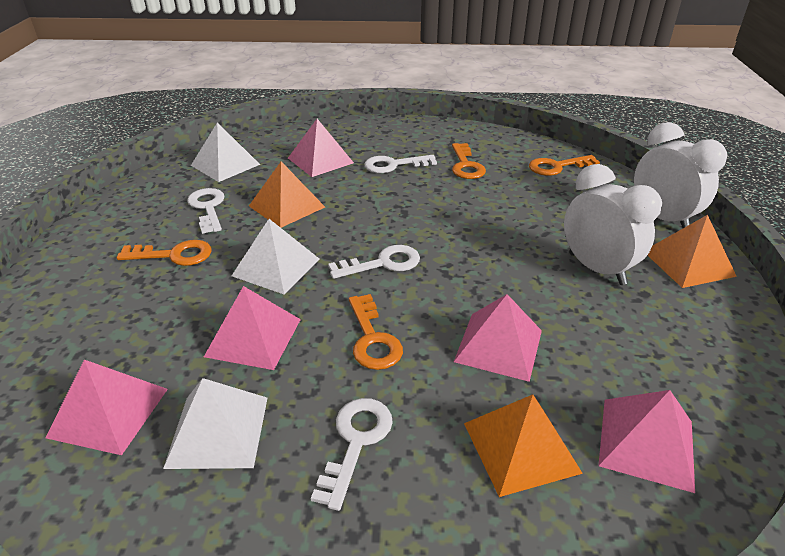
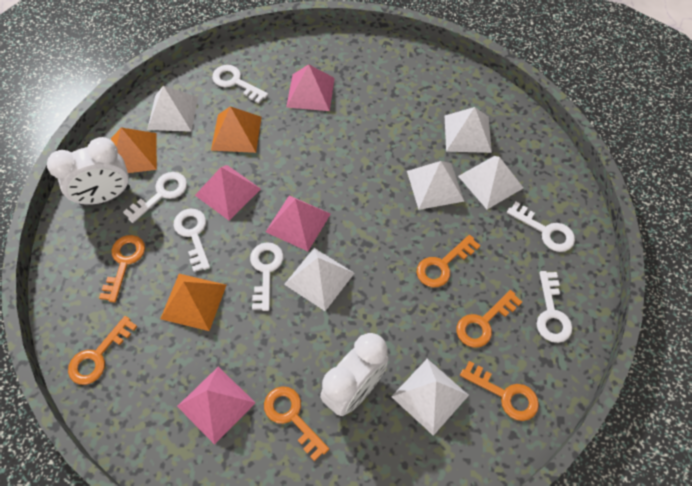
orange key: 4 -> 6
pink pyramid: 5 -> 4
white key: 4 -> 6
white pyramid: 3 -> 6

